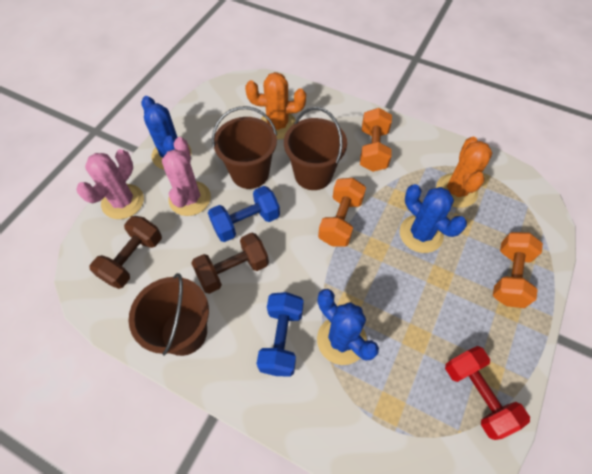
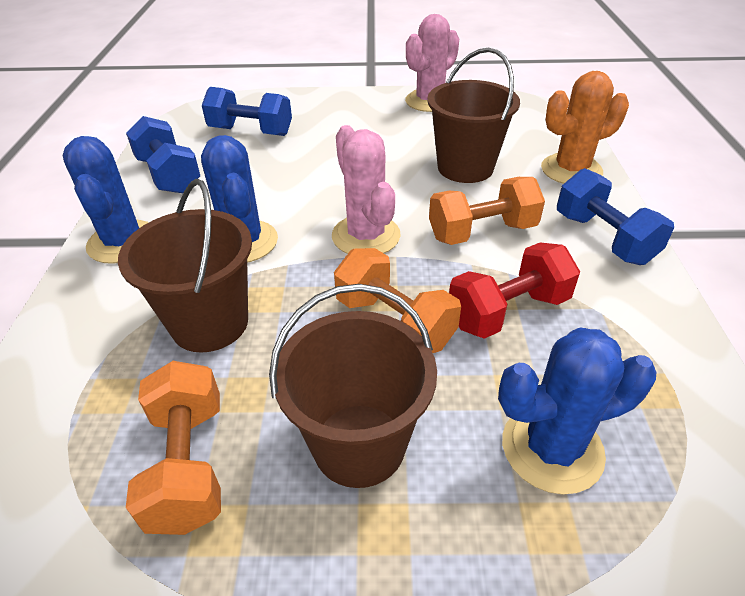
blue dumbbell: 2 -> 3
brown dumbbell: 2 -> 0
orange cactus: 2 -> 1

